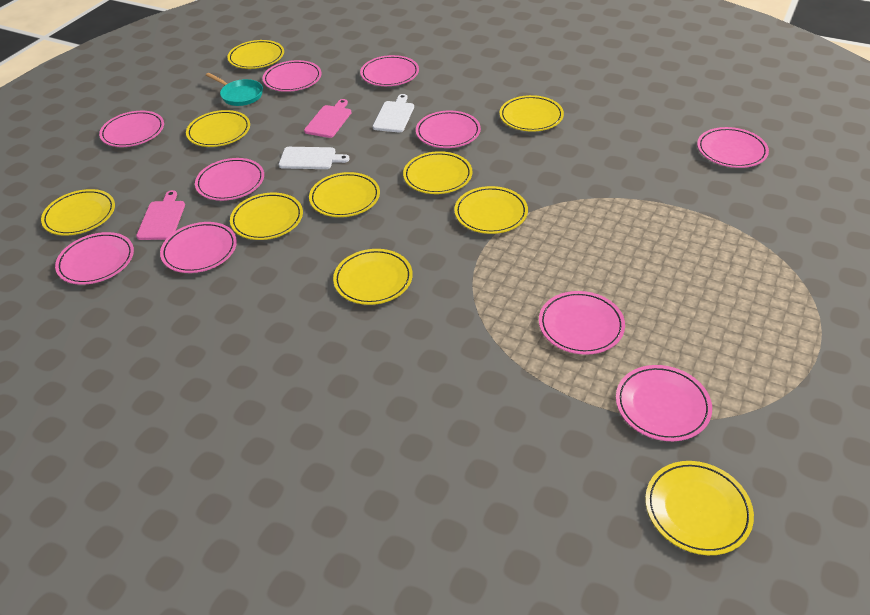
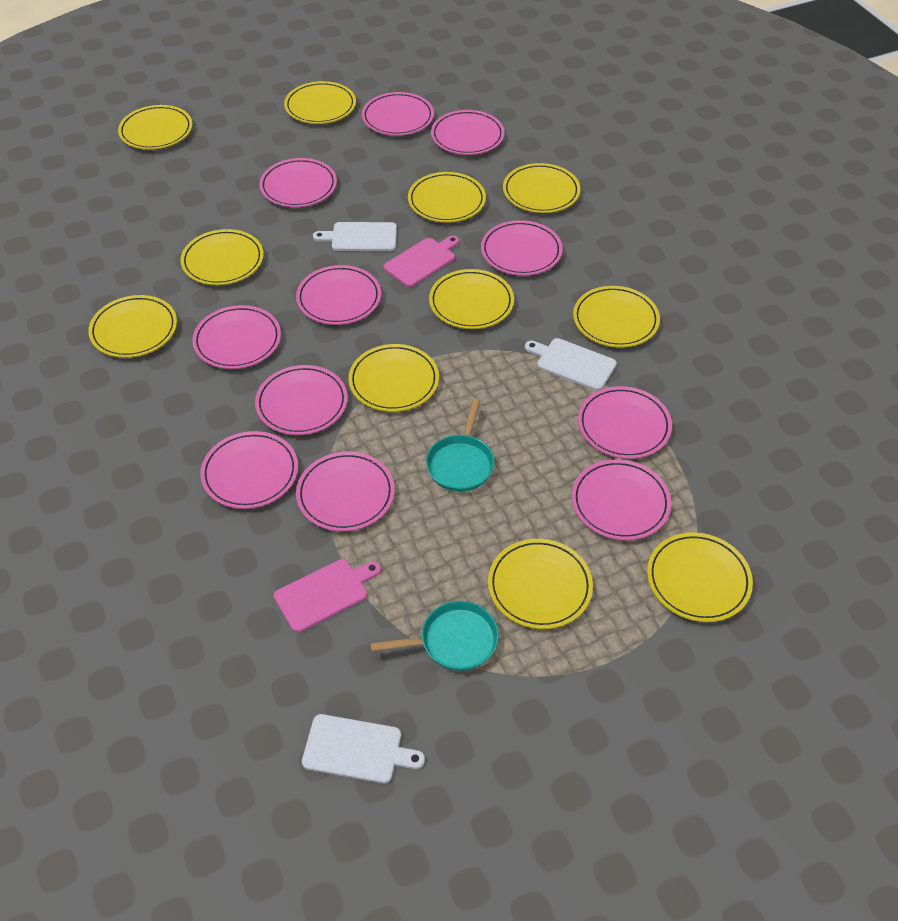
pink plate: 10 -> 11
turquoise pan: 1 -> 2
white cutting board: 2 -> 3
yellow plate: 10 -> 11

